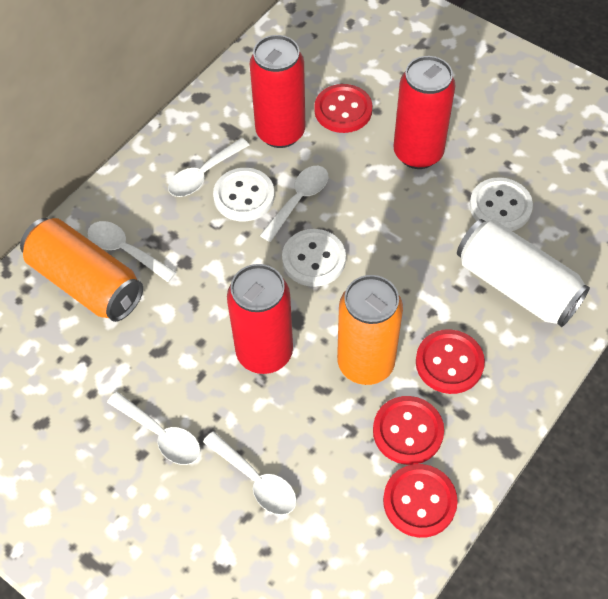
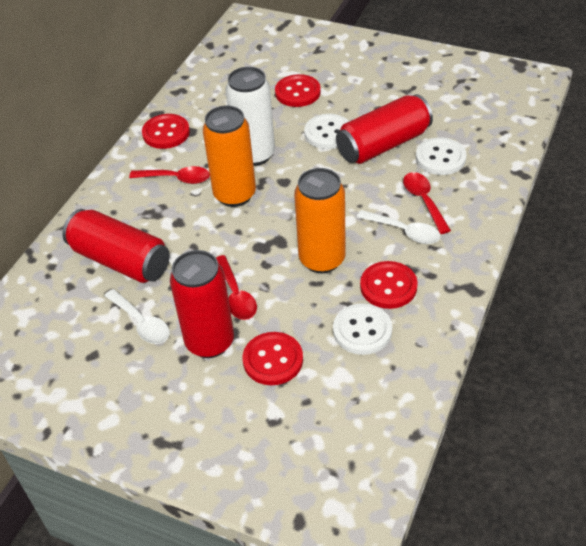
red spoon: 0 -> 3
white spoon: 5 -> 2

